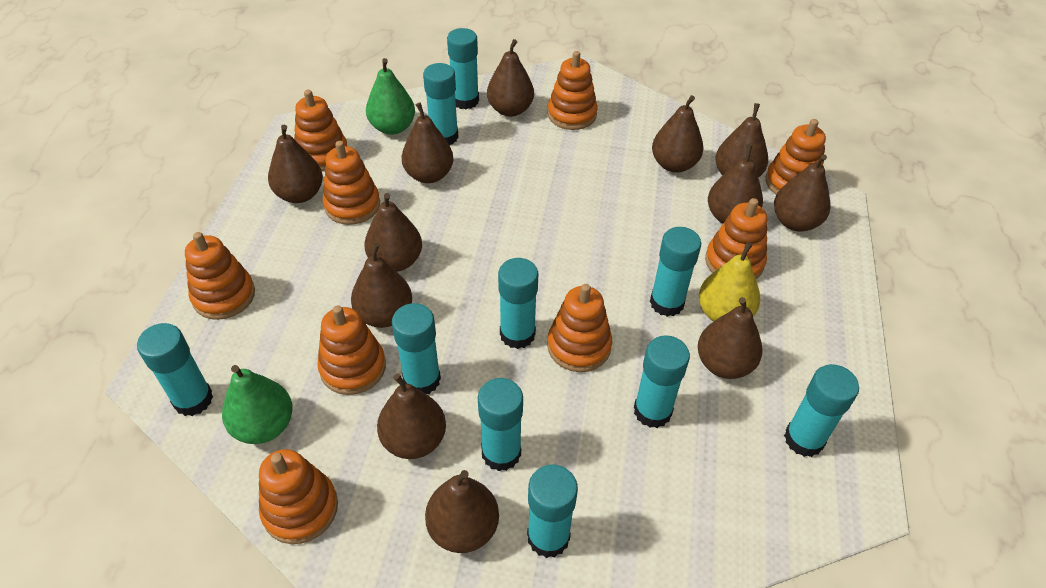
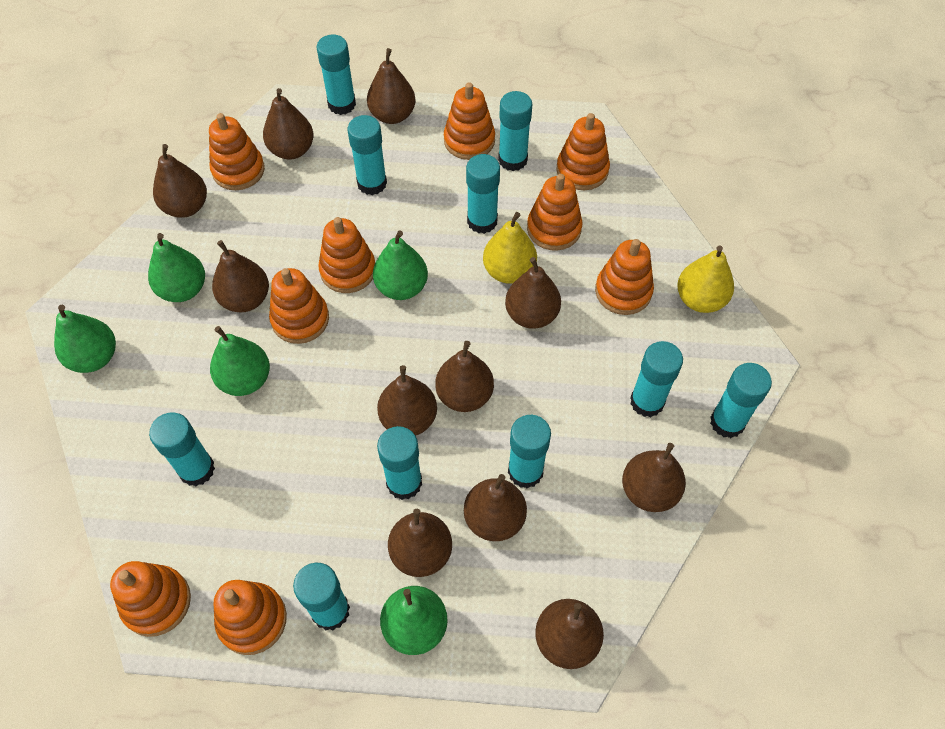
brown pear: 12 -> 11
green pear: 2 -> 5
yellow pear: 1 -> 2

